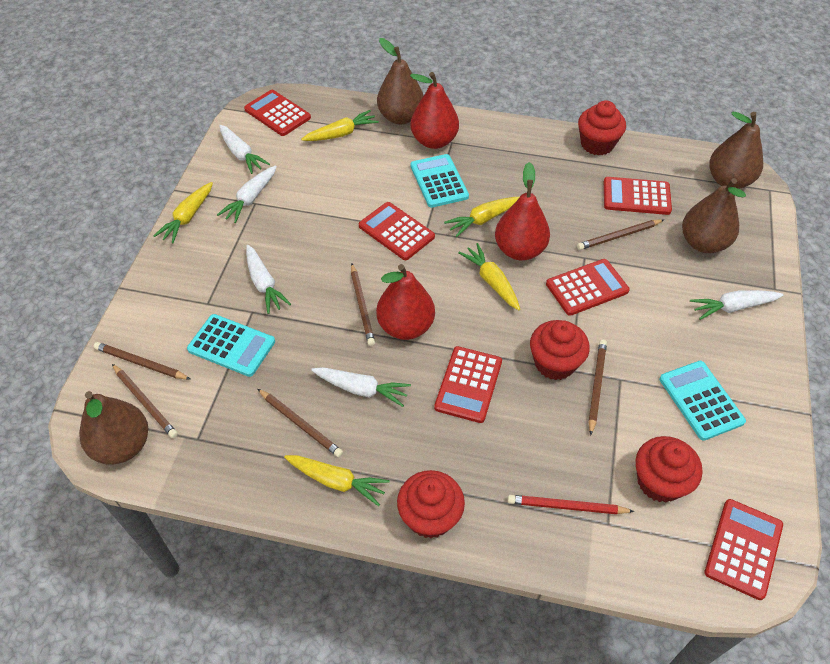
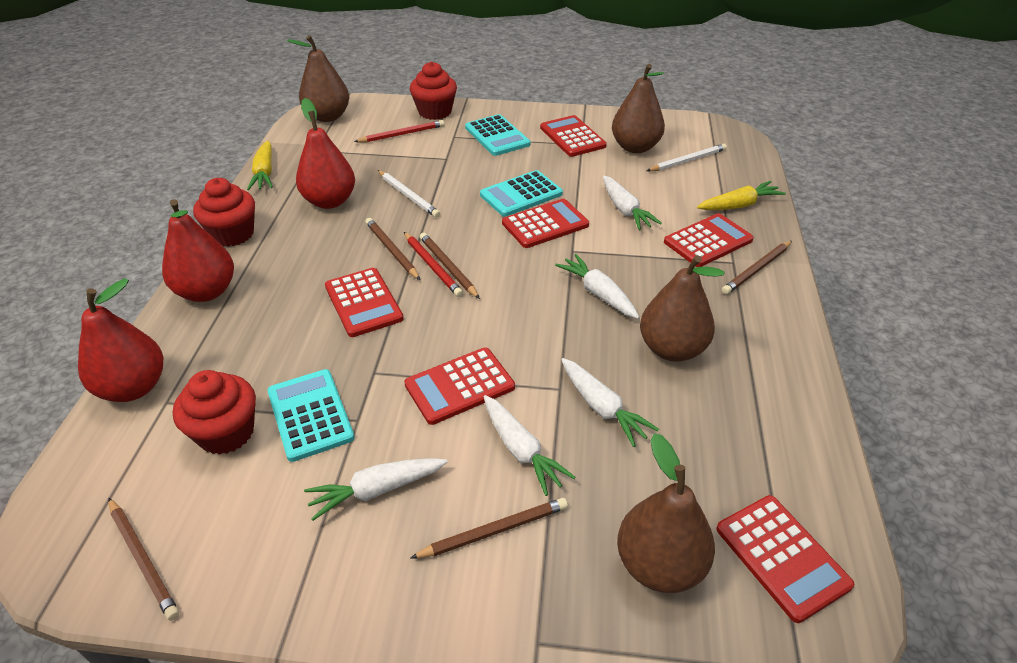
brown pencil: 6 -> 5
red cupcake: 4 -> 3
red pencil: 1 -> 2
white pencil: 0 -> 2
yellow carrot: 5 -> 2

